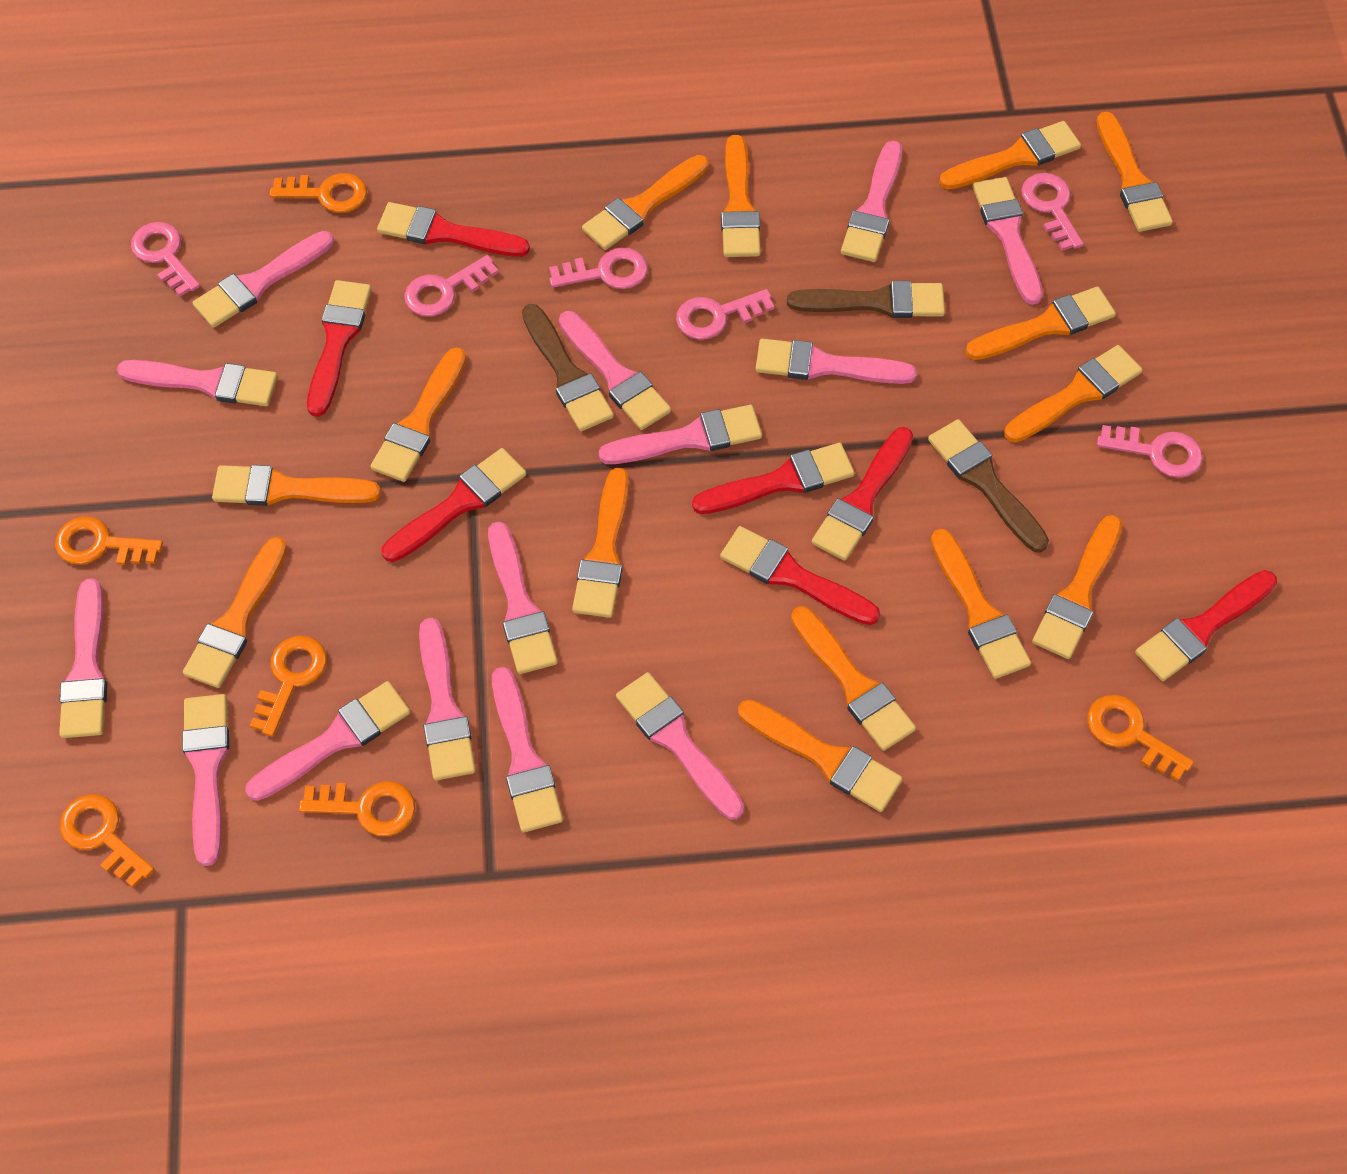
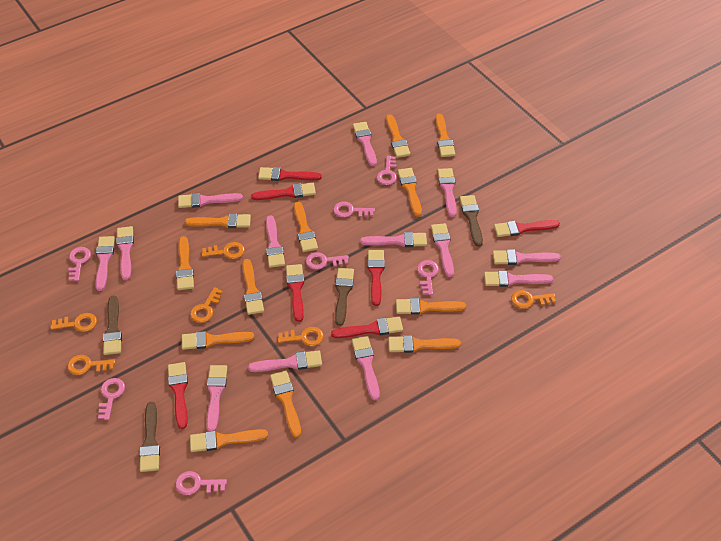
brown brush: 3 -> 4
orange brush: 14 -> 12
pink brush: 14 -> 13
pink key: 6 -> 7

